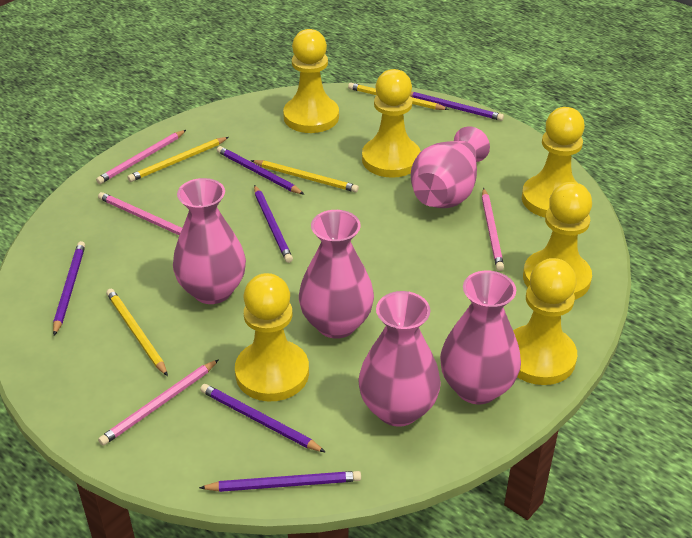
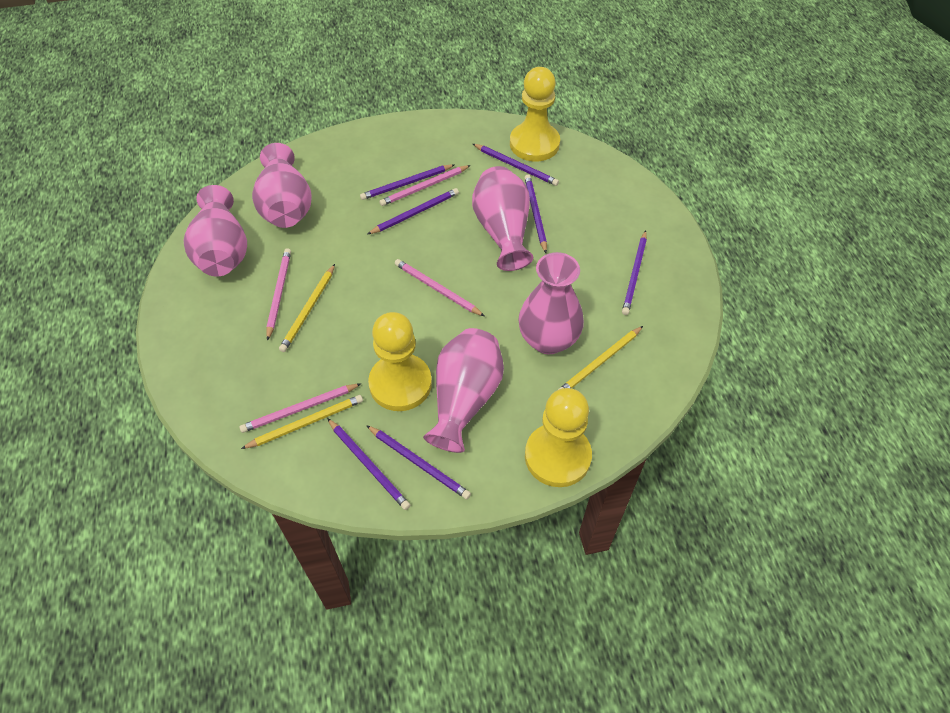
purple pencil: 6 -> 7
yellow pawn: 6 -> 3
yellow pencil: 4 -> 3

